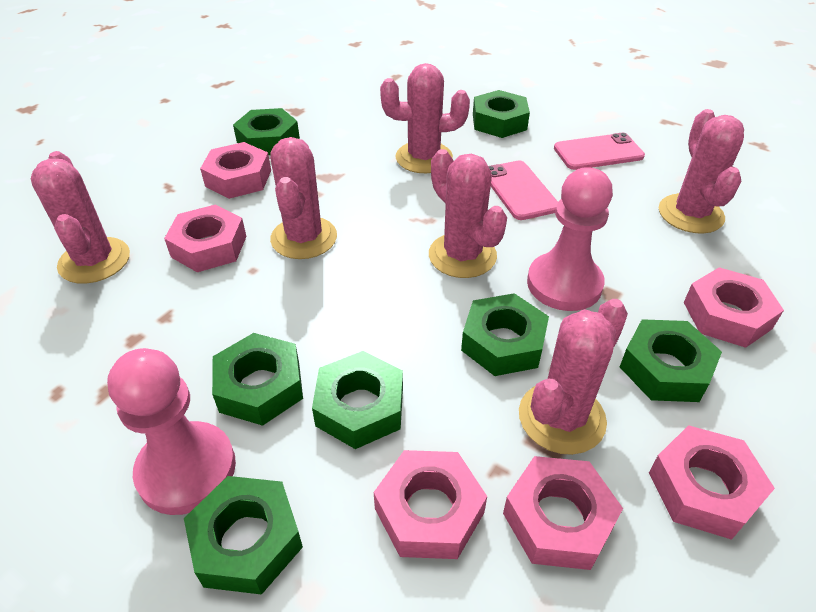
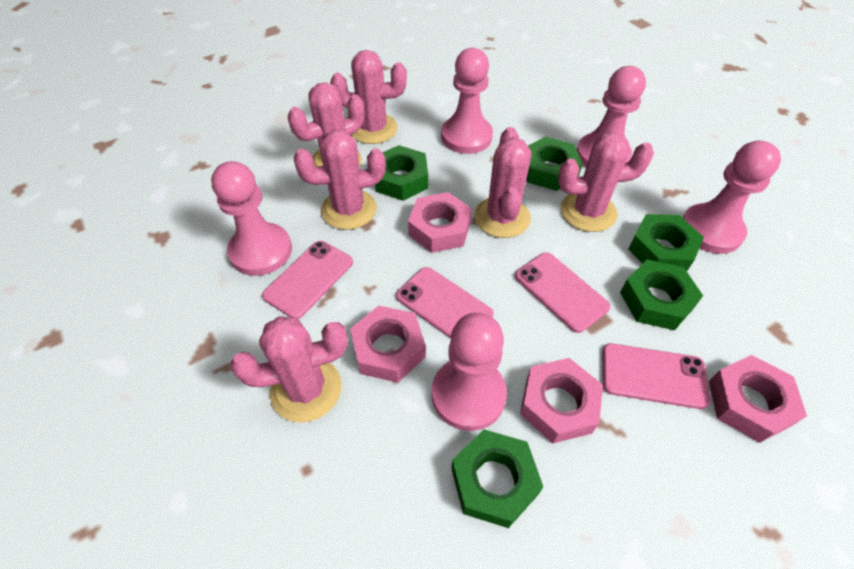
green nut: 7 -> 5
pink nut: 6 -> 4
pink pawn: 2 -> 5
pink phone: 2 -> 4

